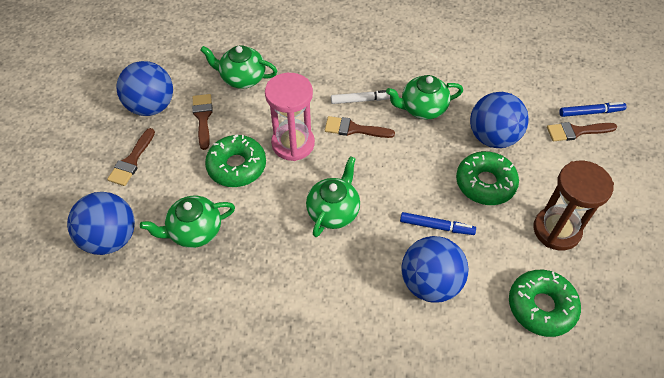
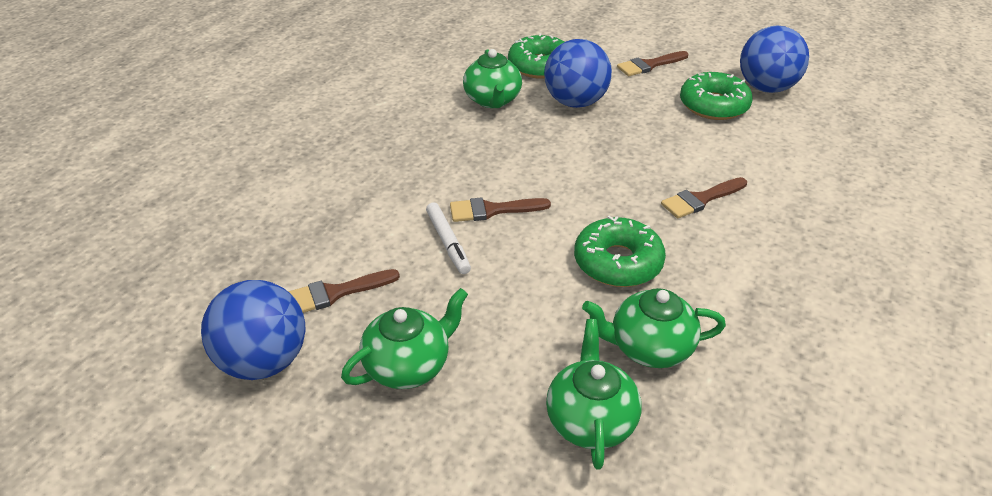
blue ball: 4 -> 3
blue marker: 2 -> 0
brown hourglass: 1 -> 0
pink hourglass: 1 -> 0

